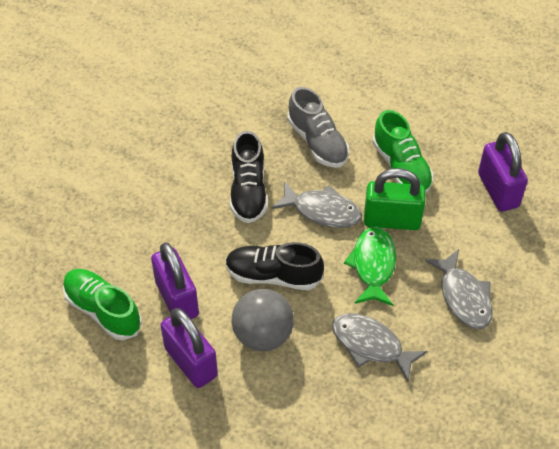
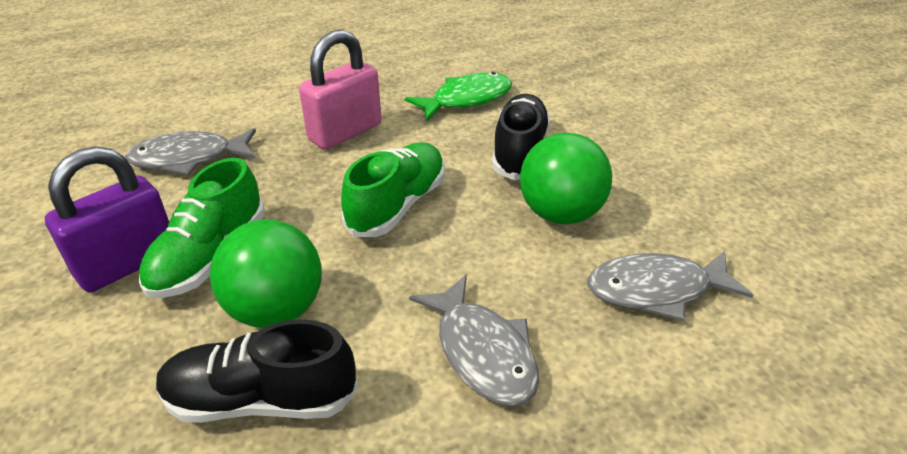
green ball: 0 -> 2
green padlock: 1 -> 0
grey ball: 1 -> 0
grey shoe: 1 -> 0
pink padlock: 0 -> 1
purple padlock: 3 -> 1

